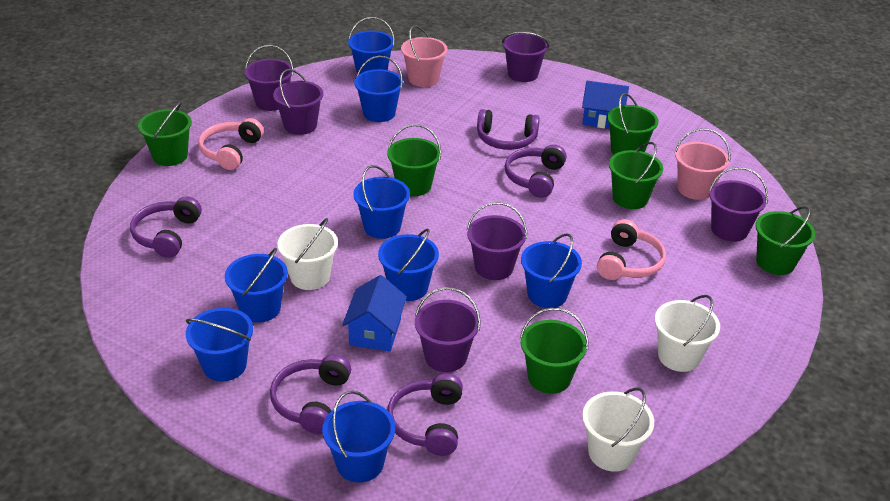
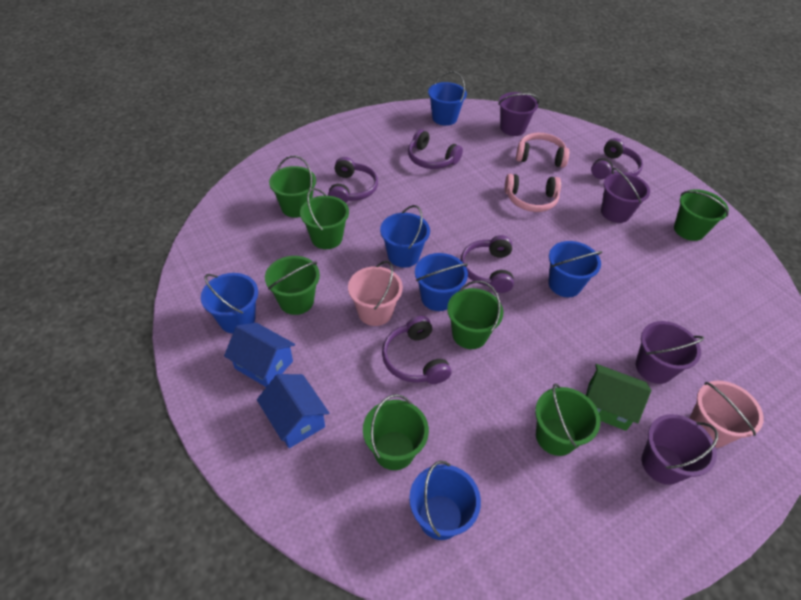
blue bucket: 8 -> 6
green bucket: 6 -> 7
green house: 0 -> 1
purple bucket: 6 -> 4
white bucket: 3 -> 0

